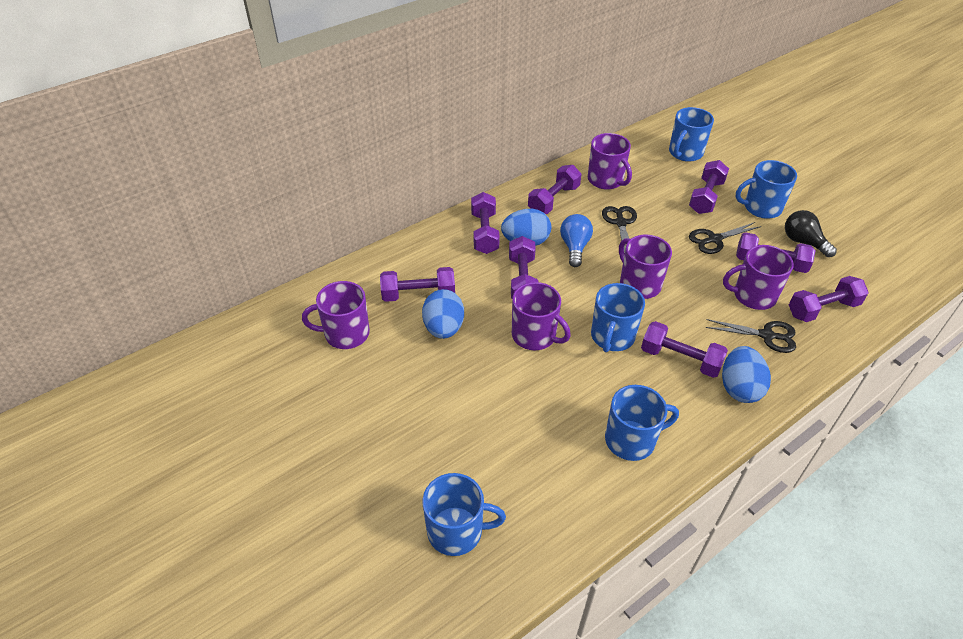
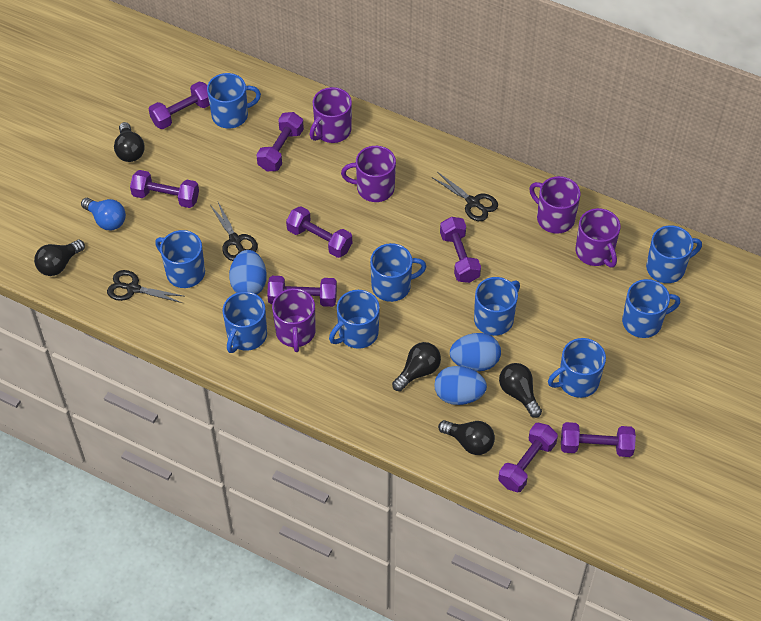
black light bulb: 1 -> 5
blue mug: 5 -> 9

